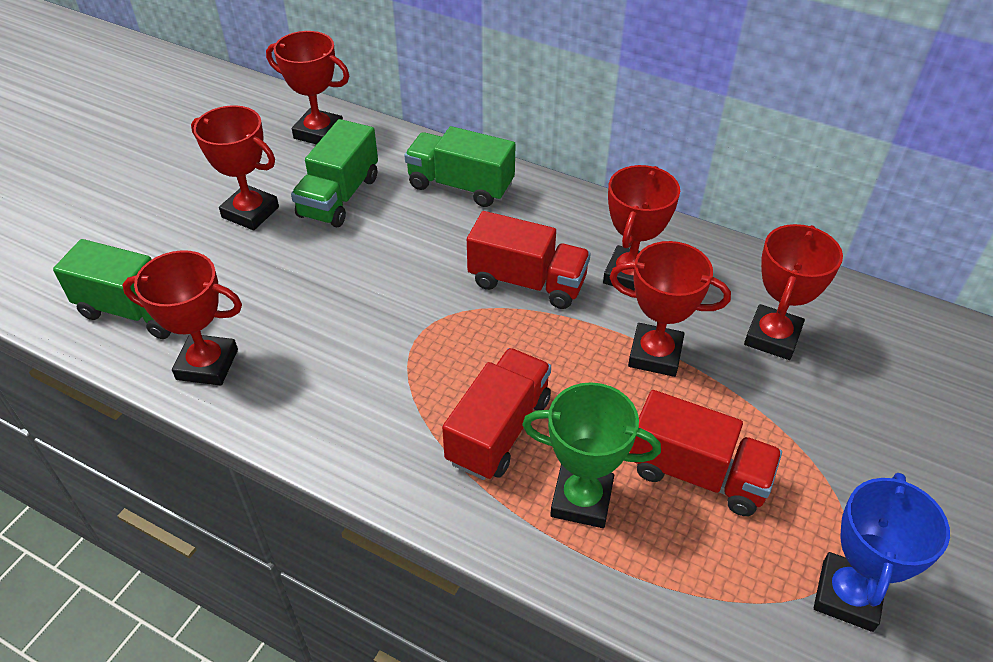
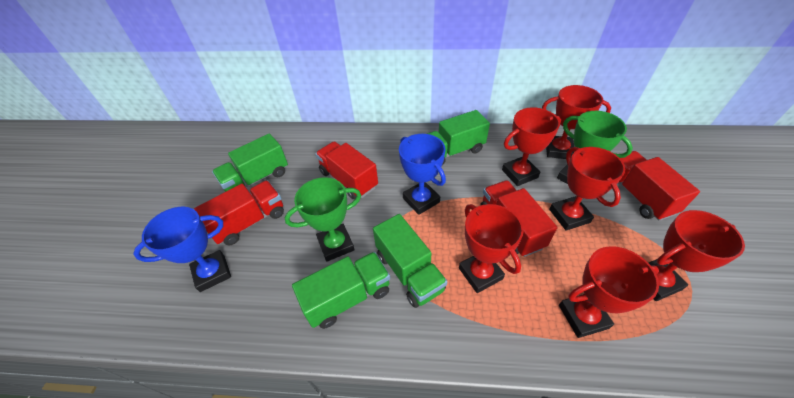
blue trophy: 1 -> 2
green trophy: 1 -> 2
green truck: 3 -> 4
red truck: 3 -> 4

